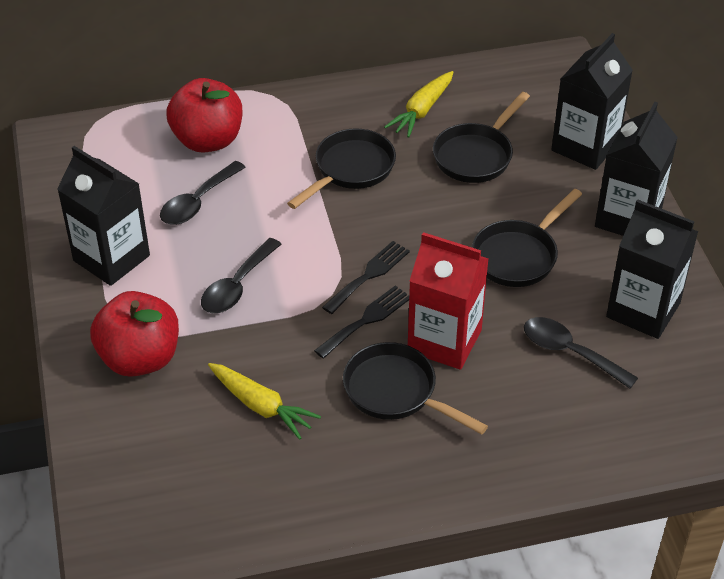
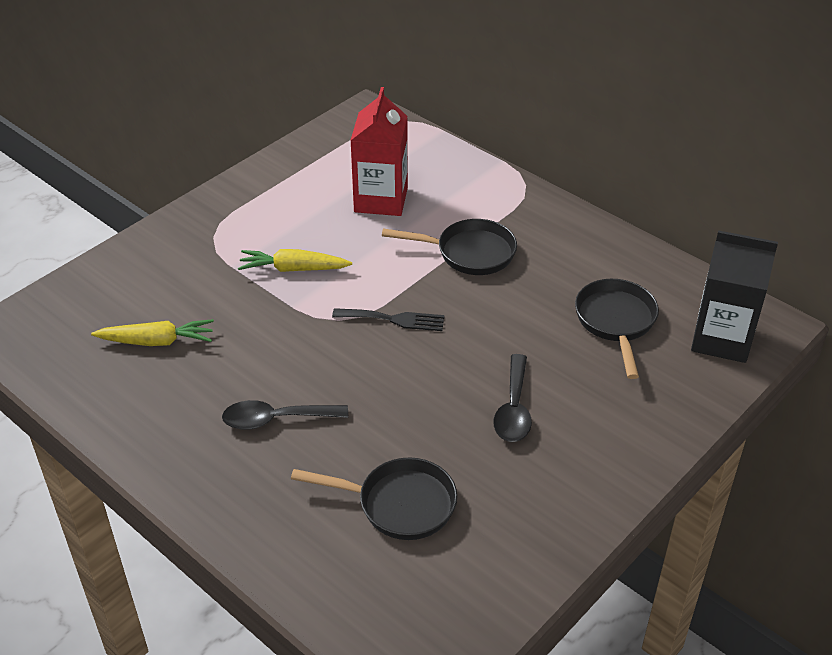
black carton: 4 -> 1
black fork: 2 -> 1
black pan: 4 -> 3
black spoon: 3 -> 2
red apple: 2 -> 0

